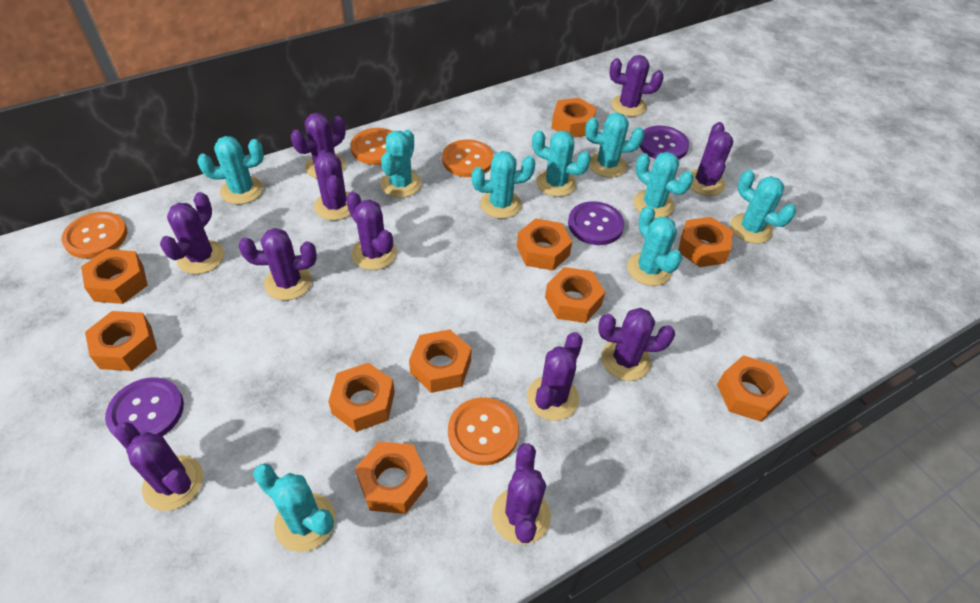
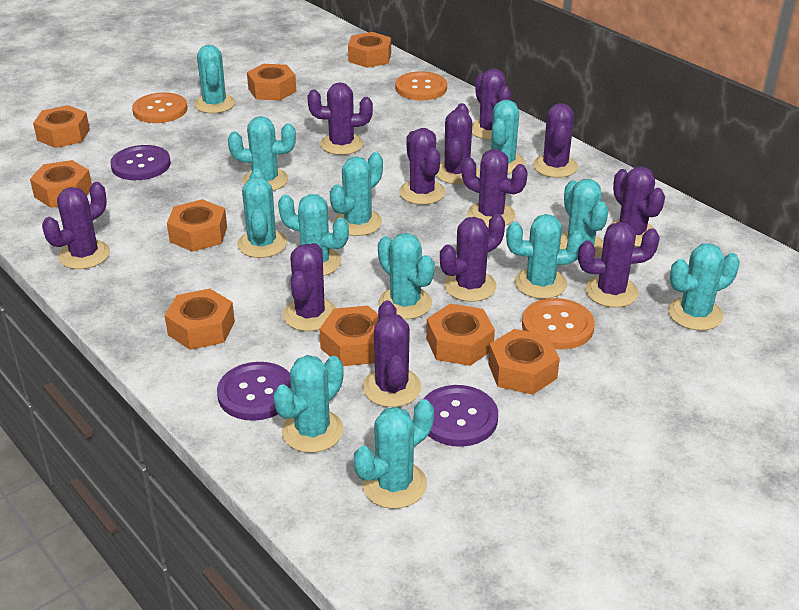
orange button: 4 -> 3
orange nut: 10 -> 9
purple cactus: 11 -> 12
turquoise cactus: 9 -> 12

